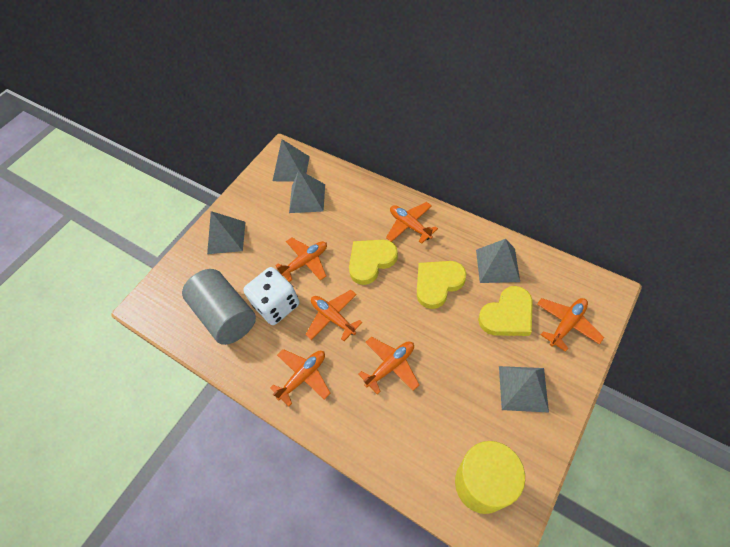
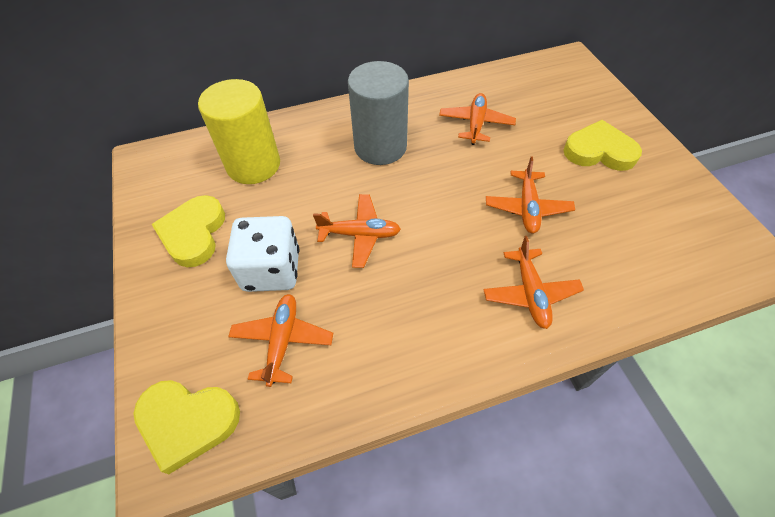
grey pyramid: 5 -> 0
orange plane: 6 -> 5

